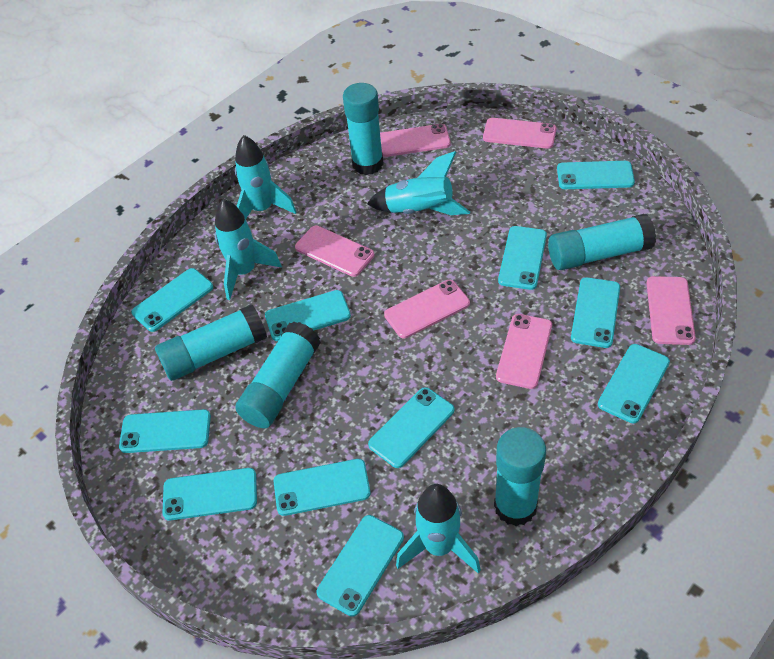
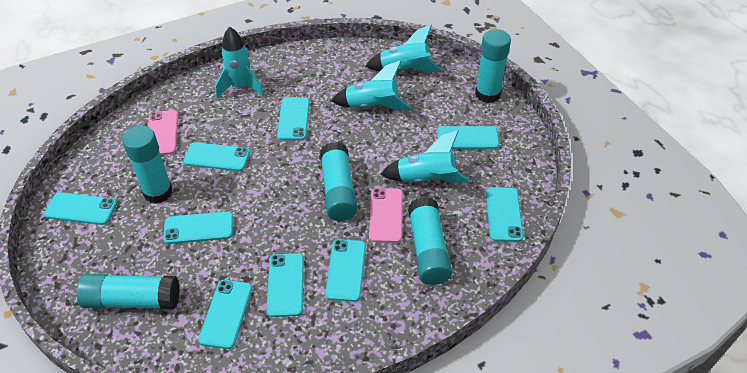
pink phone: 6 -> 2
turquoise phone: 11 -> 9

